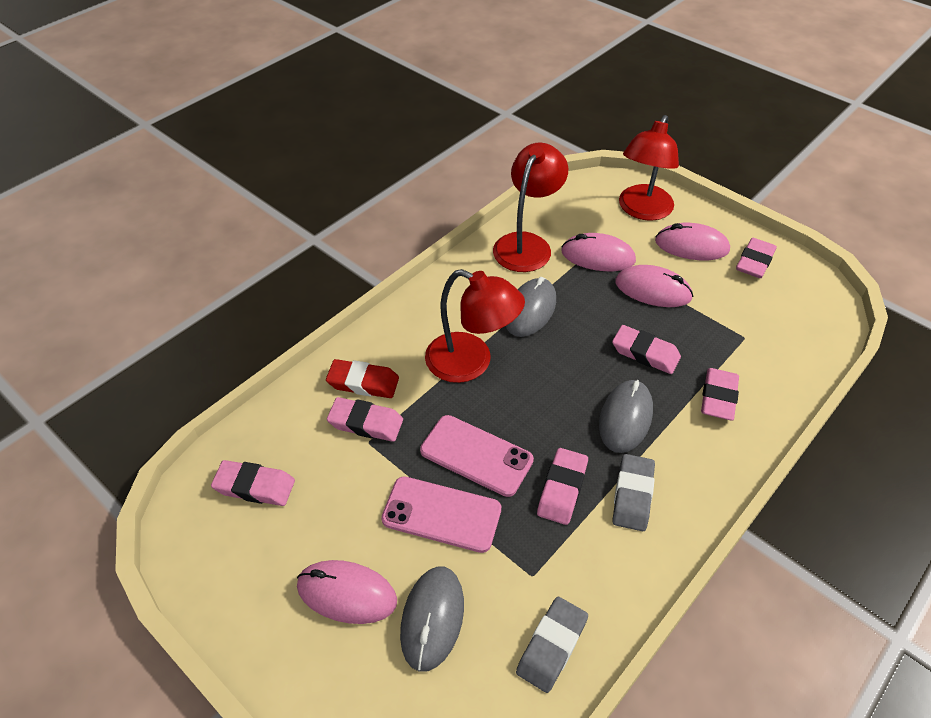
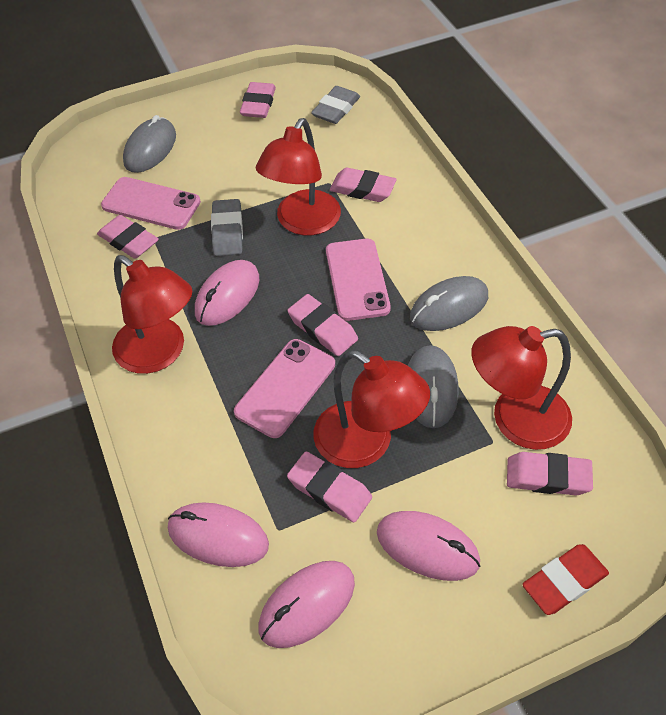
pink phone: 2 -> 3
red lamp: 3 -> 4

